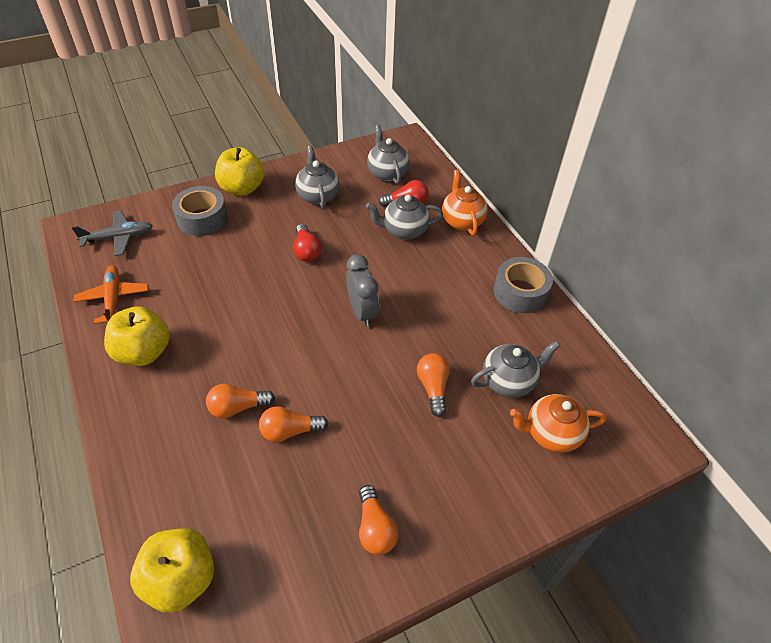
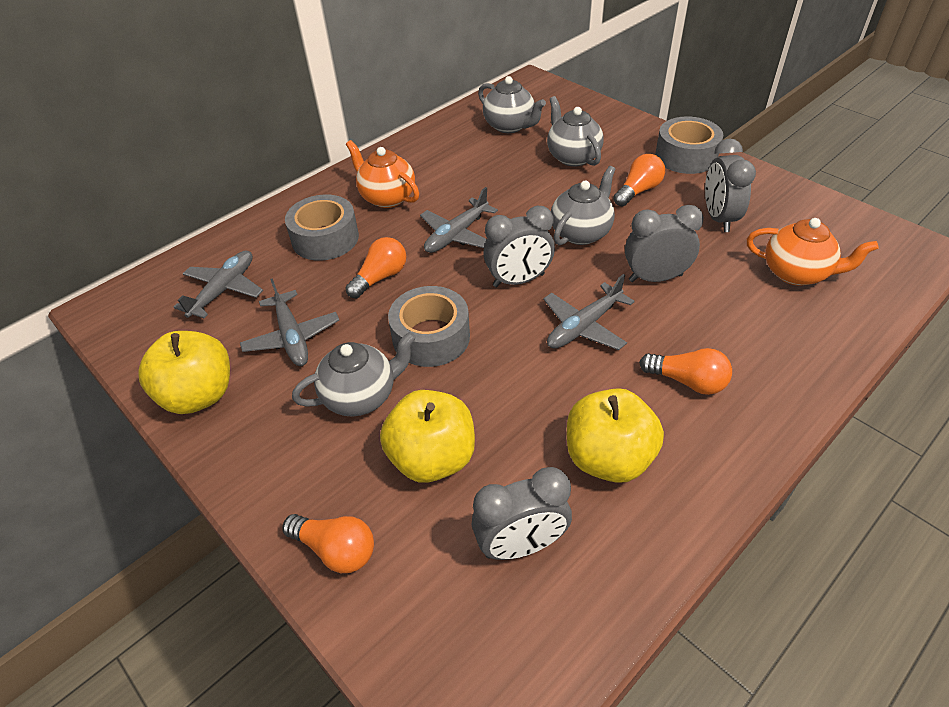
grey clock: 1 -> 4
grey plane: 1 -> 4
grey tape: 2 -> 3
orange plane: 1 -> 0
red light bulb: 2 -> 0

